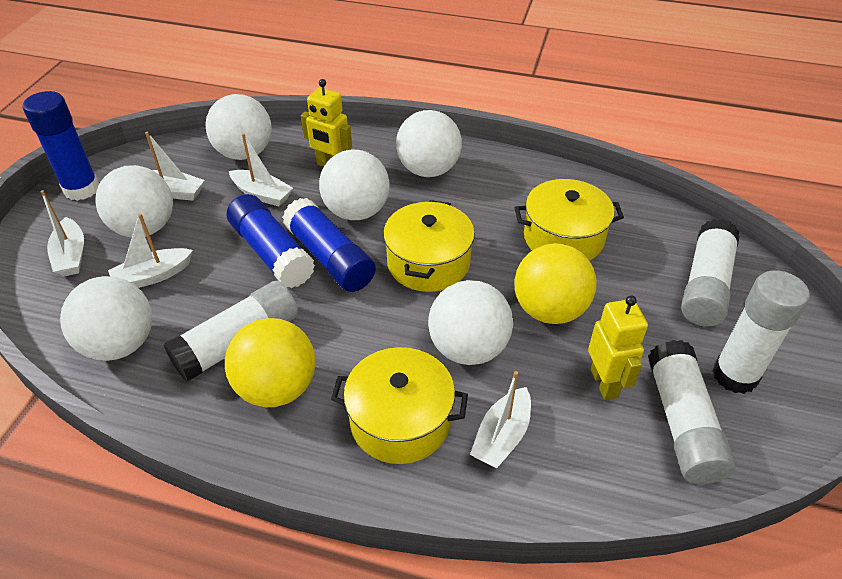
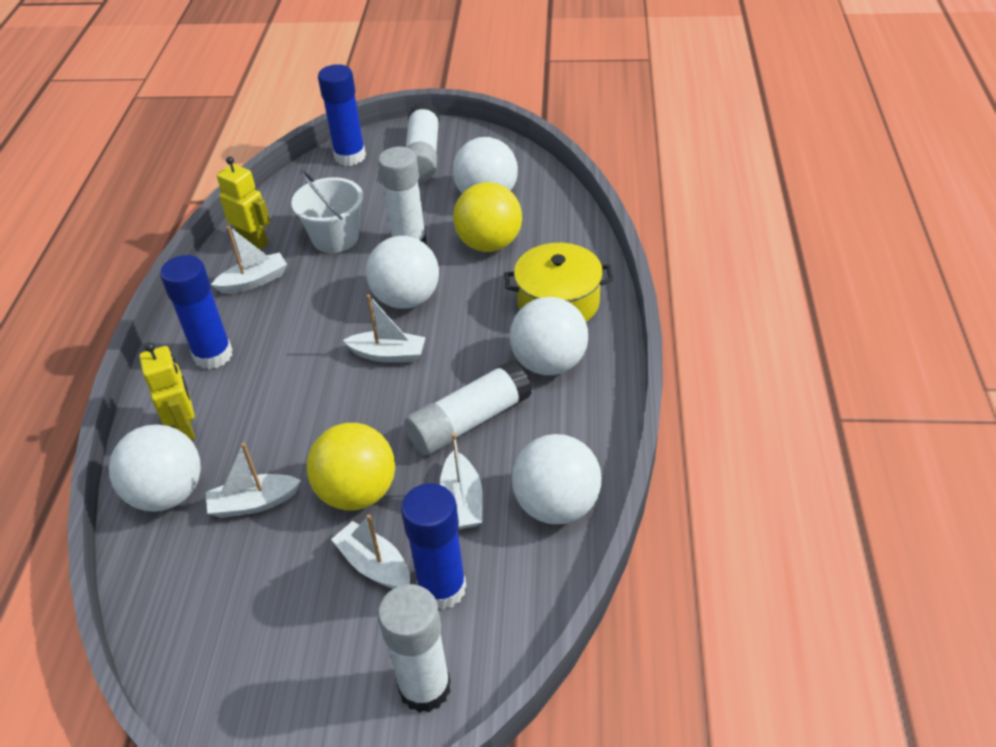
white ball: 6 -> 5
white bucket: 0 -> 1
yellow pot: 3 -> 1

